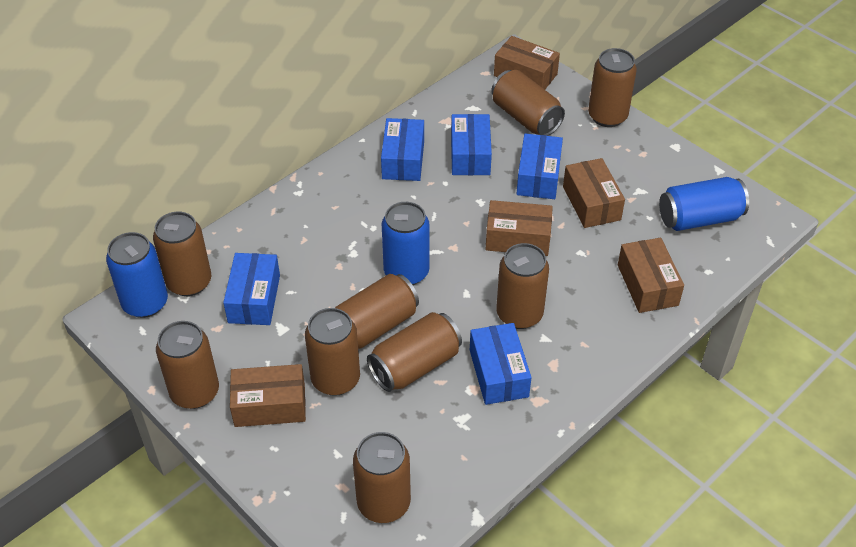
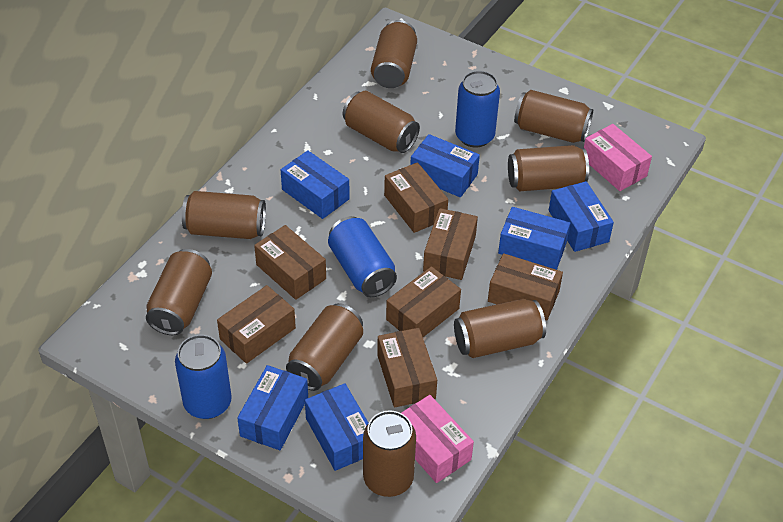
blue box: 5 -> 6
brown box: 5 -> 7
pink box: 0 -> 2

